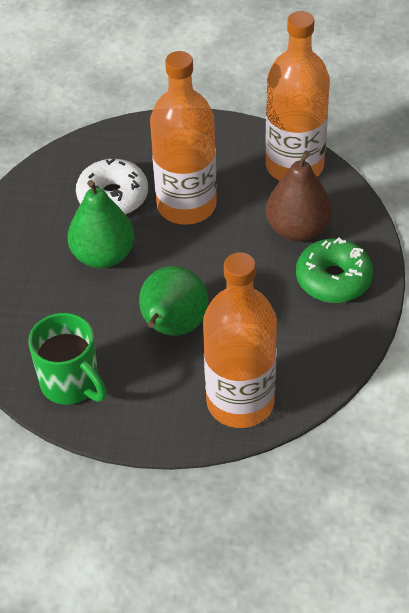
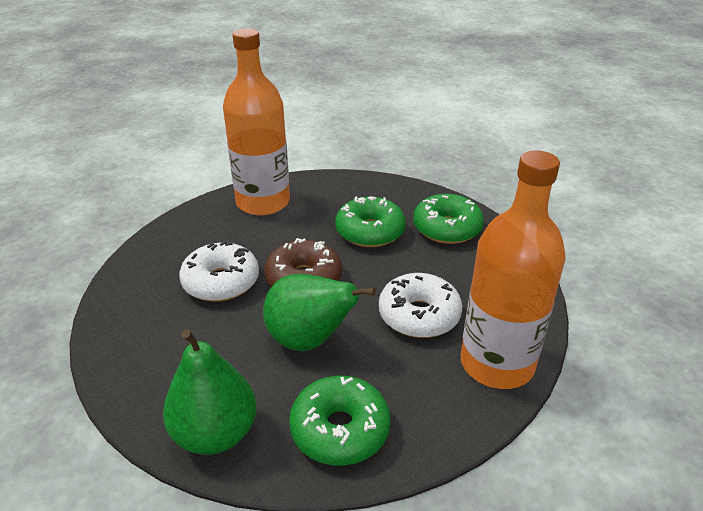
brown donut: 0 -> 1
brown pear: 1 -> 0
green donut: 1 -> 3
green mug: 1 -> 0
orange bottle: 3 -> 2
white donut: 1 -> 2

